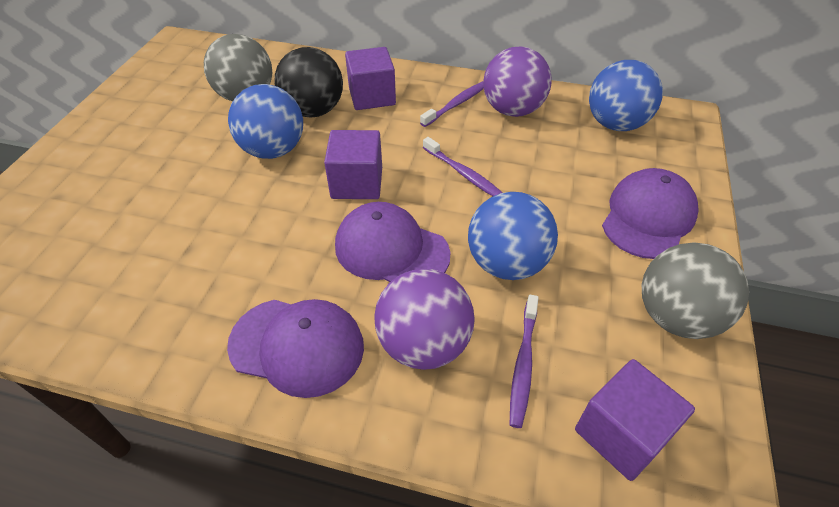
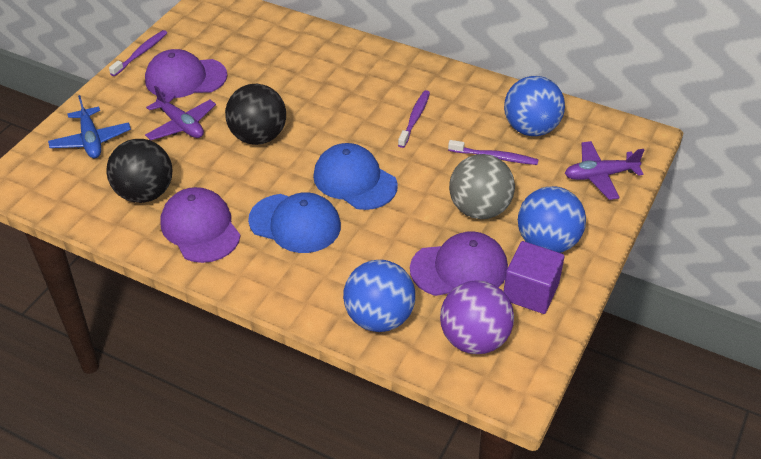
black ball: 1 -> 2
blue cap: 0 -> 2
blue plane: 0 -> 1
grey ball: 2 -> 1
purple ball: 2 -> 1
purple cube: 3 -> 1
purple plane: 0 -> 2

